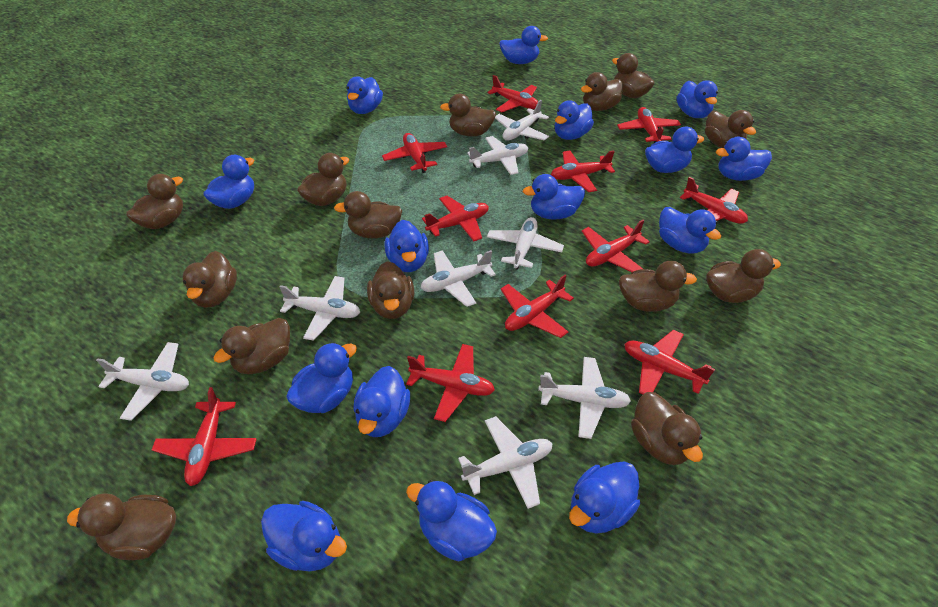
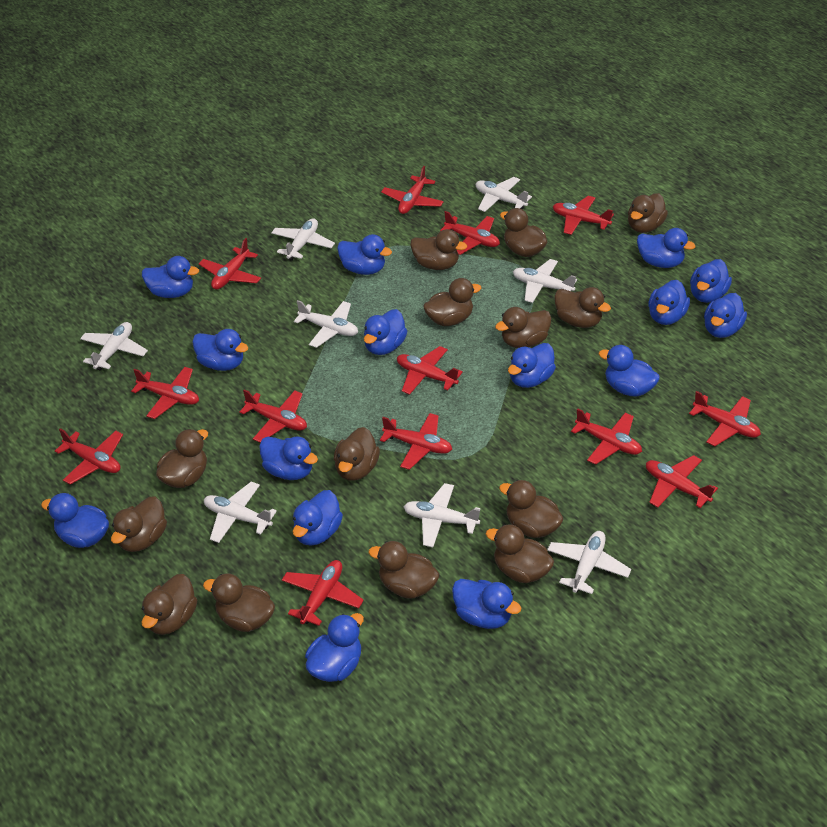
red plane: 11 -> 13

